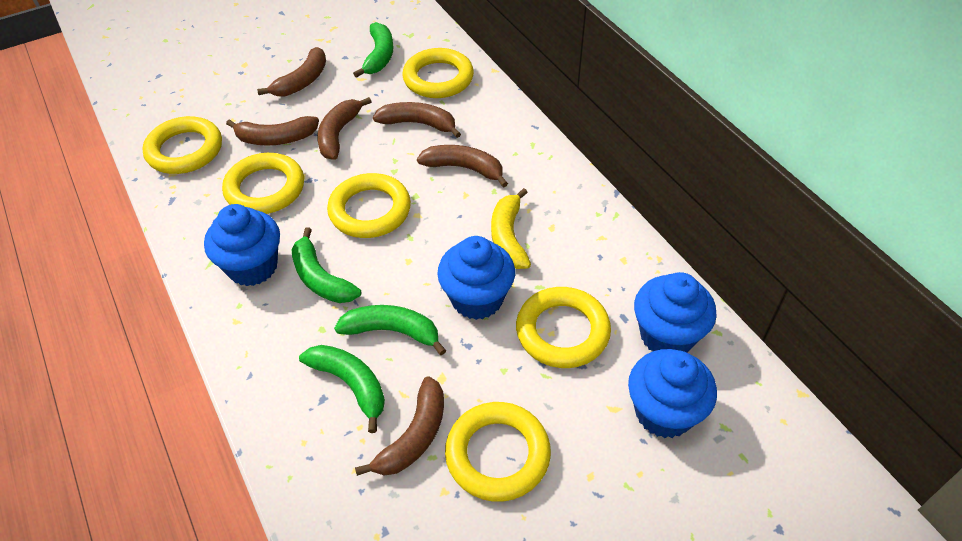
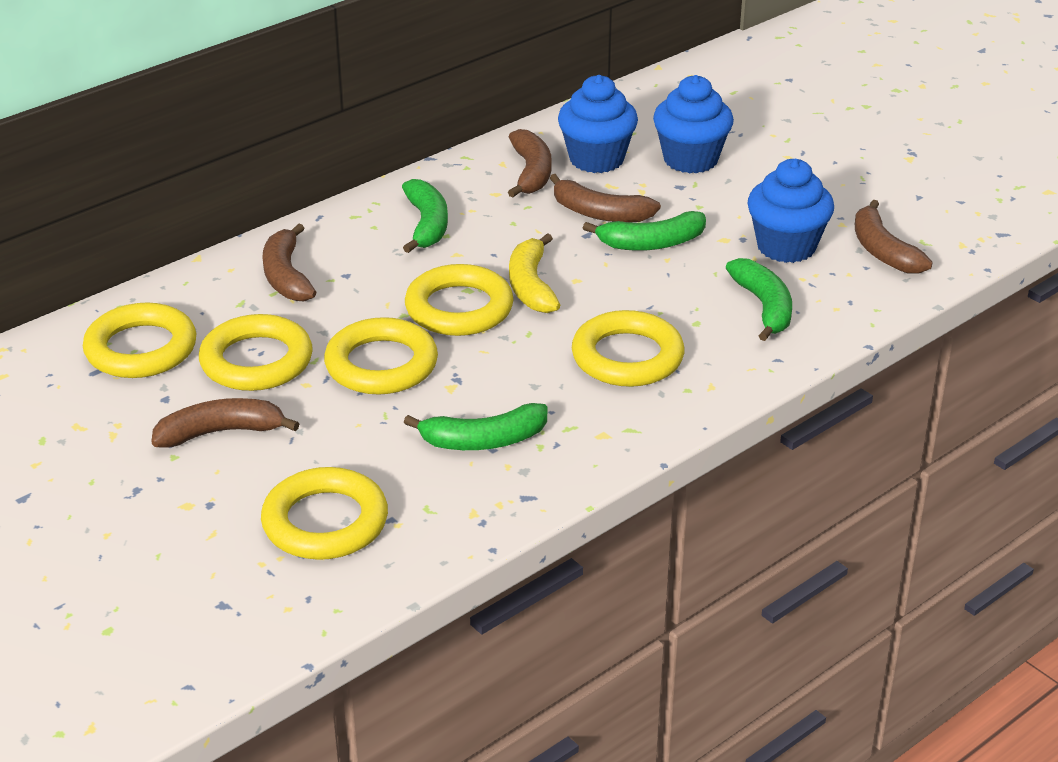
blue cupcake: 4 -> 3
brown banana: 6 -> 5

